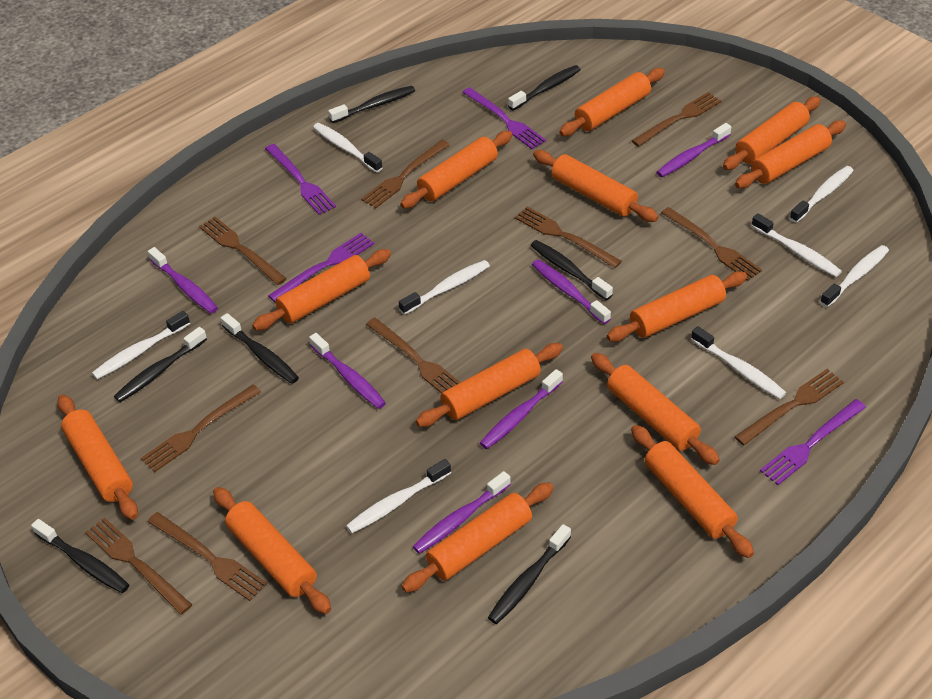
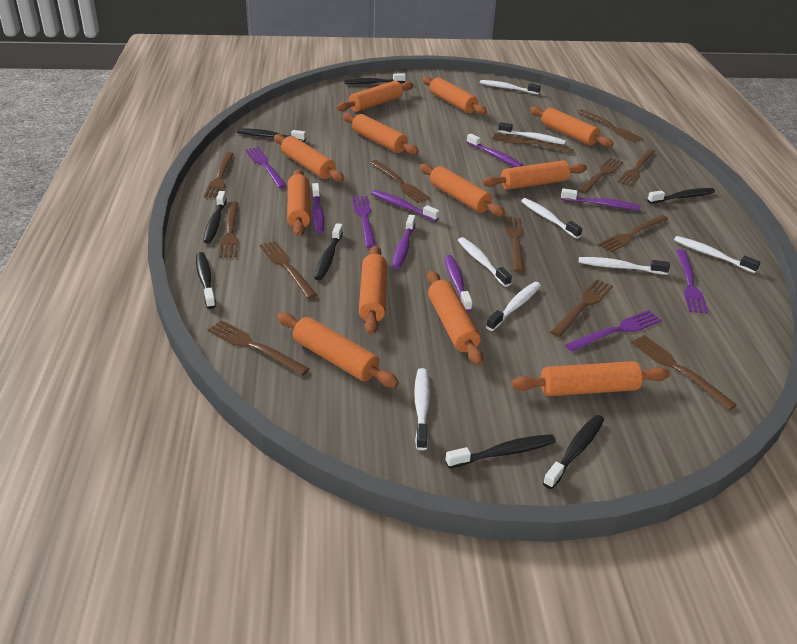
black toothbrush: 7 -> 8
brown fork: 10 -> 13
orange rolling pin: 13 -> 12

